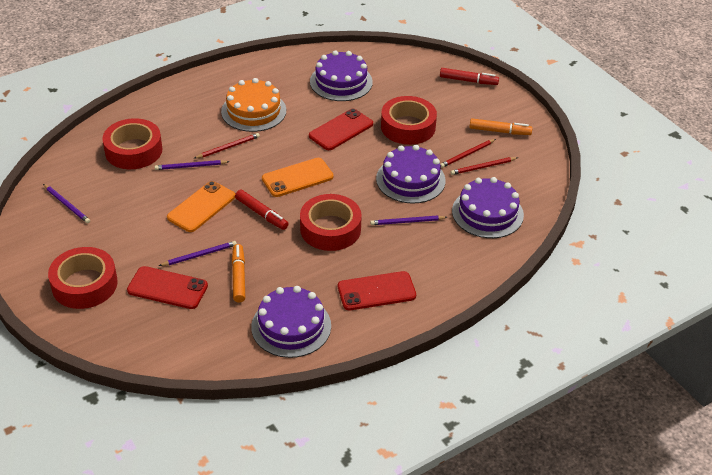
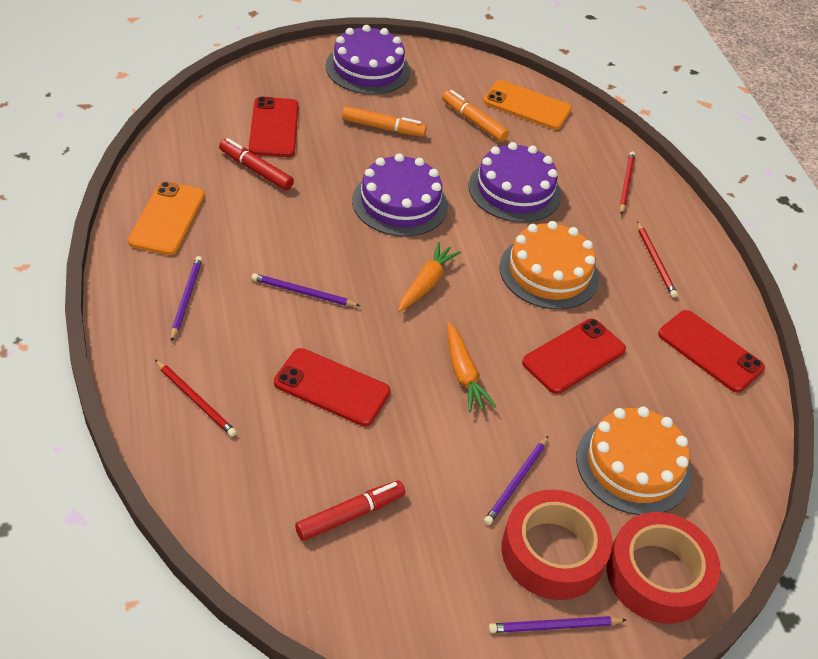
orange cake: 1 -> 2
orange carrot: 0 -> 2
purple cake: 4 -> 3
red phone: 3 -> 4
red tape: 4 -> 2

